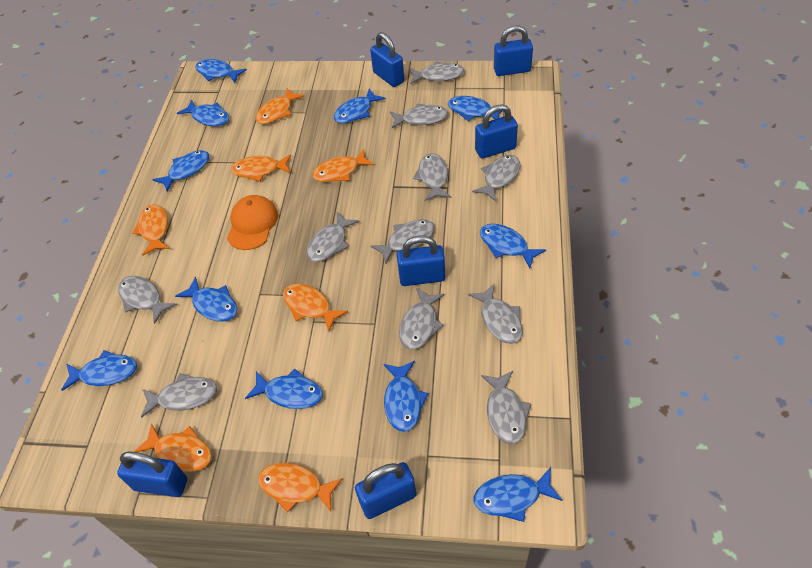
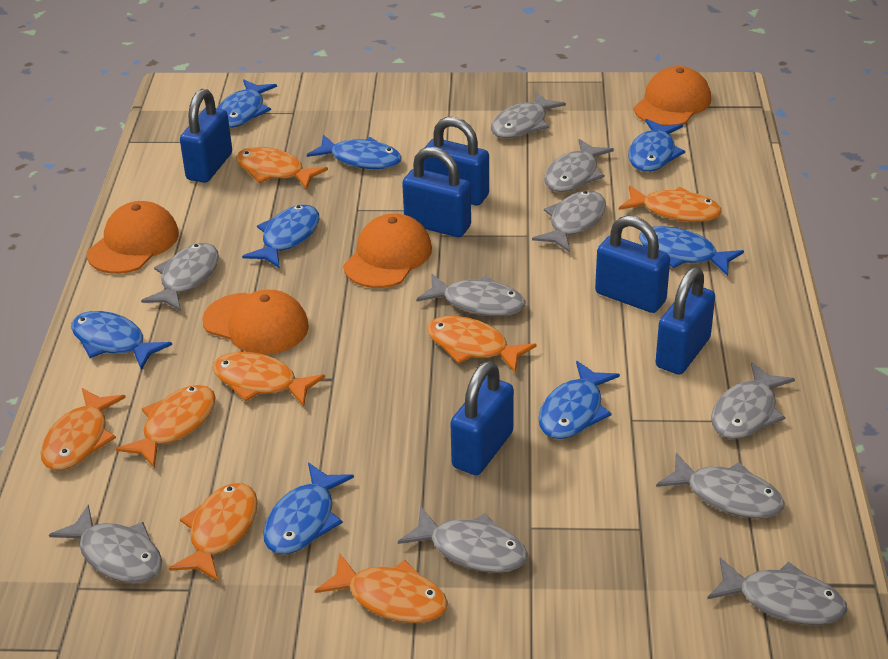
blue fish: 11 -> 8
grey fish: 11 -> 10
orange cap: 1 -> 4
orange fish: 7 -> 8

